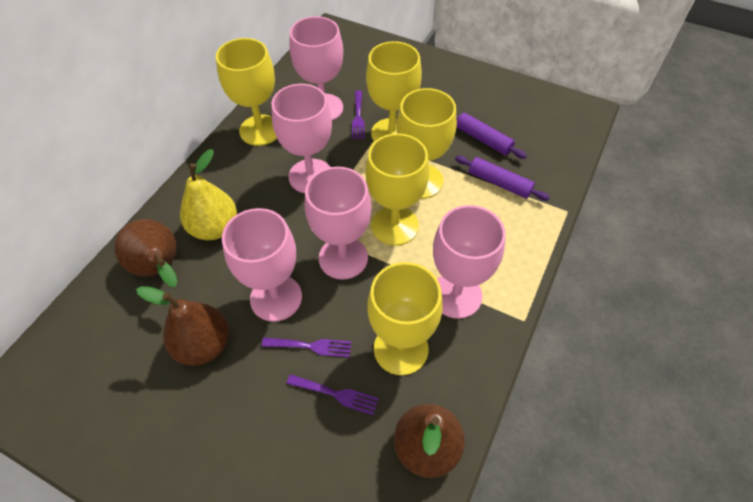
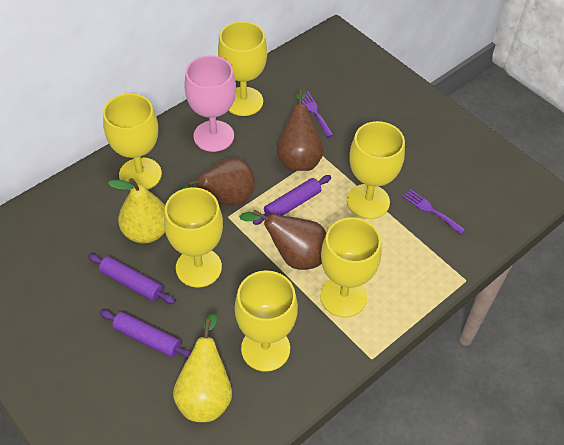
pink goblet: 5 -> 1
purple fork: 3 -> 2
purple rolling pin: 2 -> 3
yellow goblet: 5 -> 6
yellow pear: 1 -> 2

